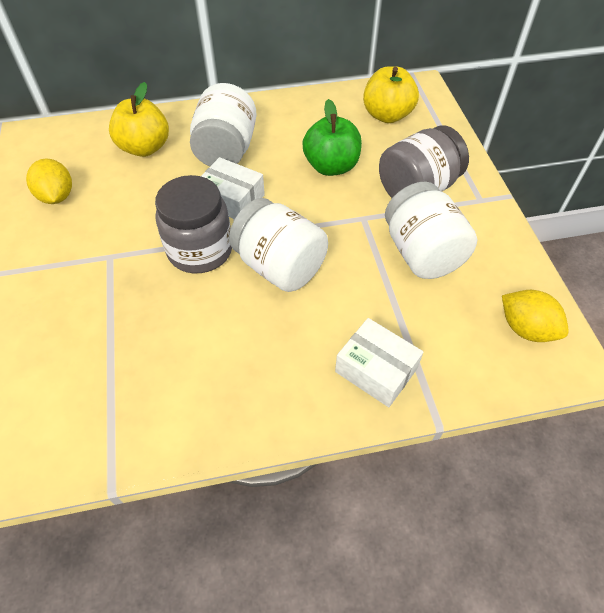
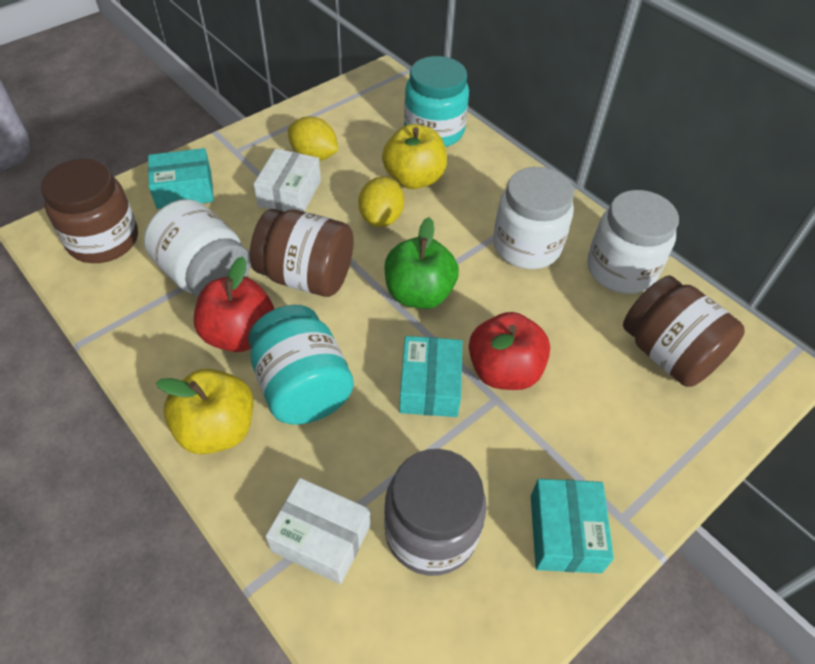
brown jar: 0 -> 3
grey jar: 2 -> 1
red apple: 0 -> 2
turquoise box: 0 -> 3
turquoise jar: 0 -> 2

